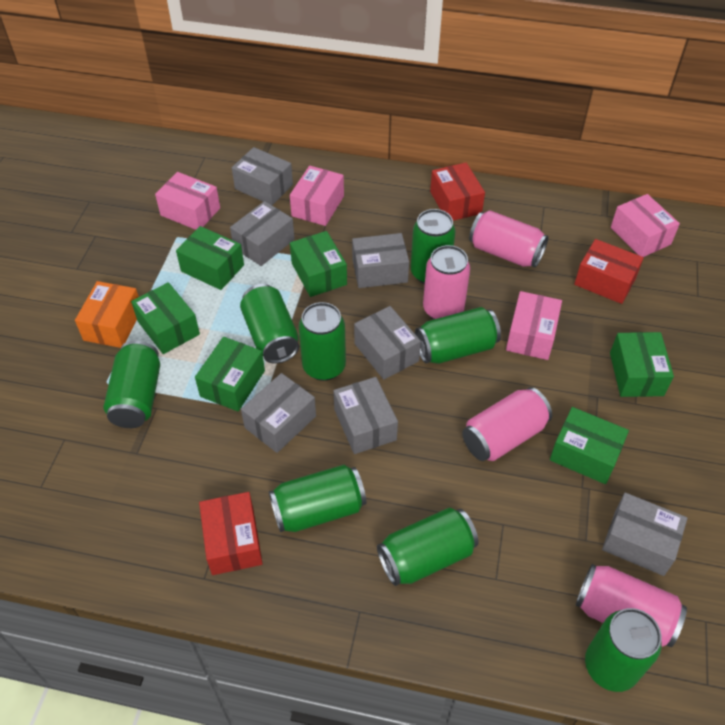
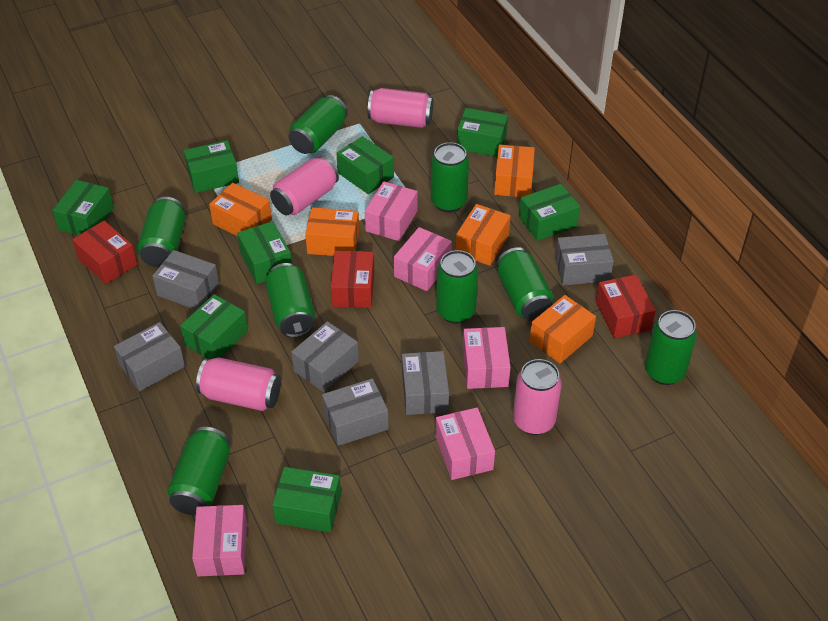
green box: 6 -> 8
grey box: 7 -> 6
orange box: 1 -> 5
pink box: 4 -> 5

